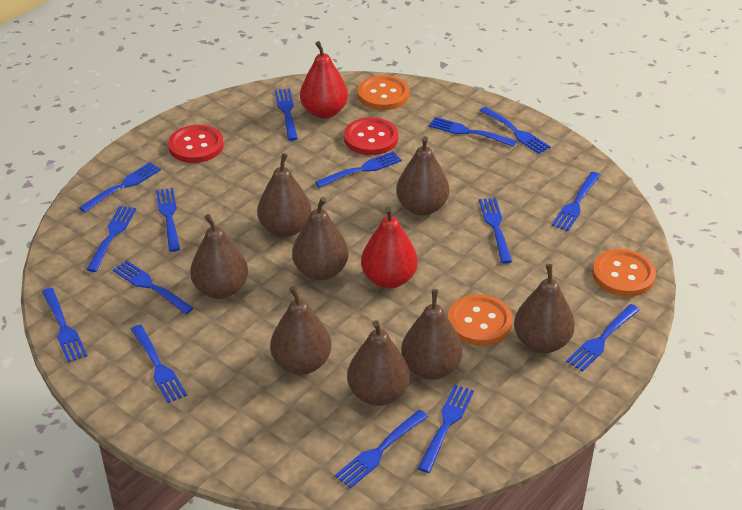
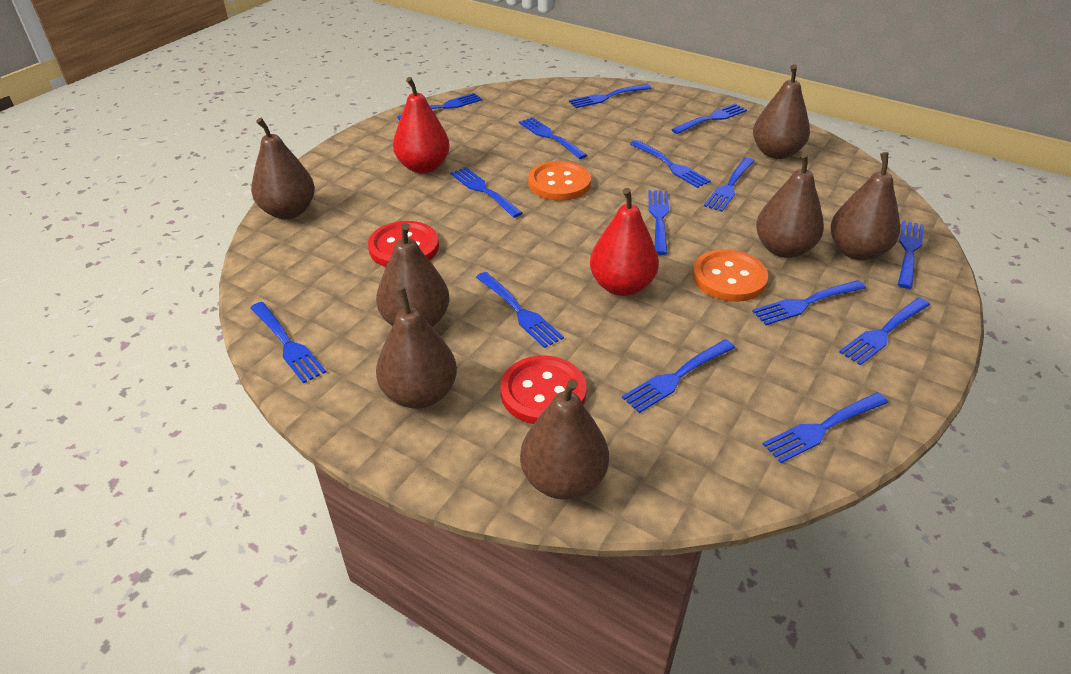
brown pear: 8 -> 7
orange button: 3 -> 2

